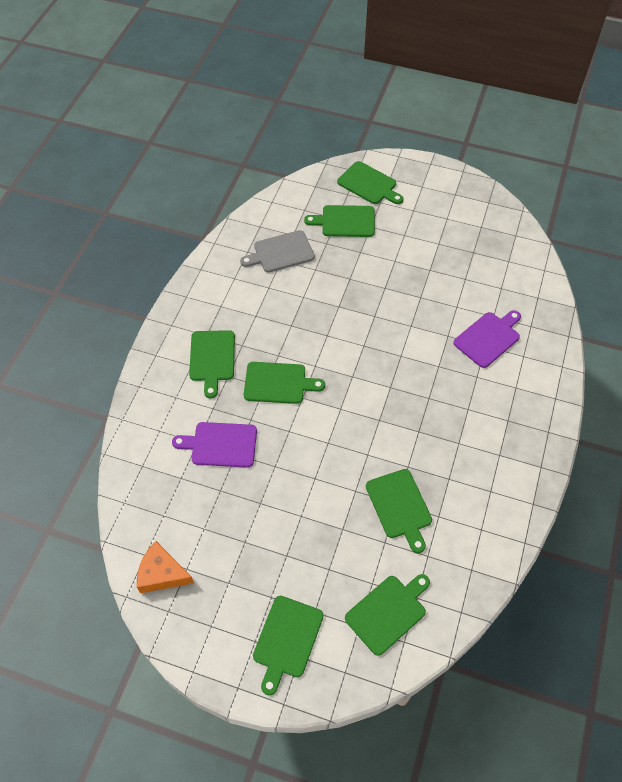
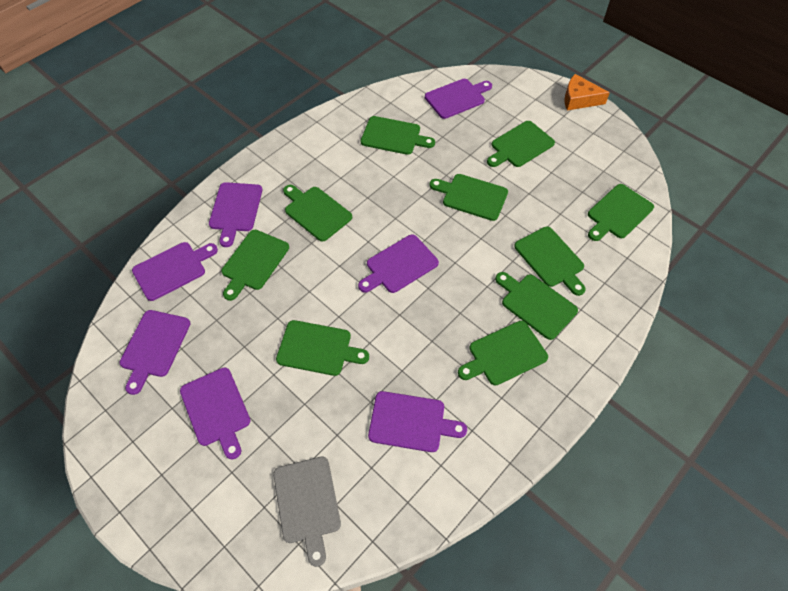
green cutting board: 7 -> 10
purple cutting board: 2 -> 7

